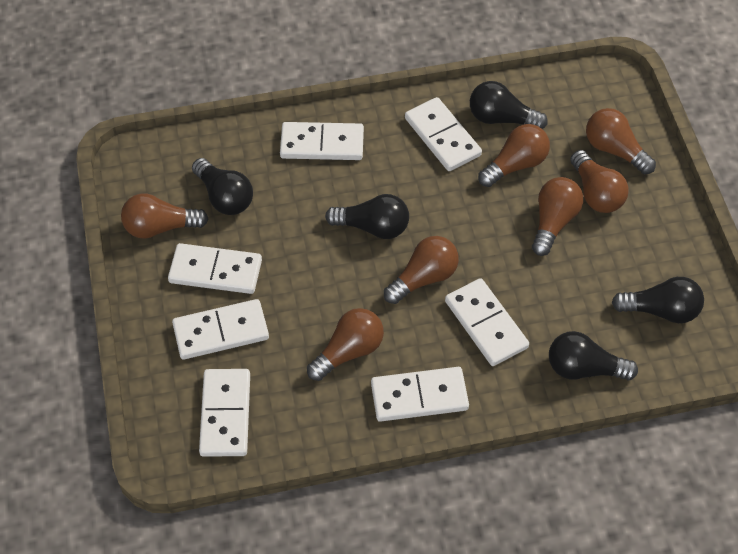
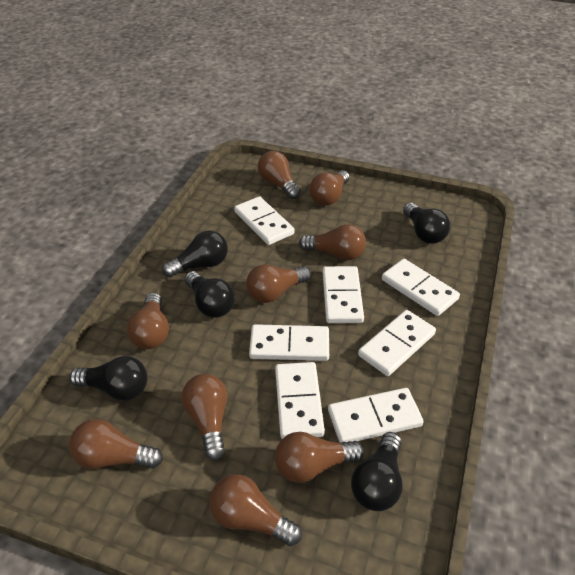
brown light bulb: 7 -> 9

